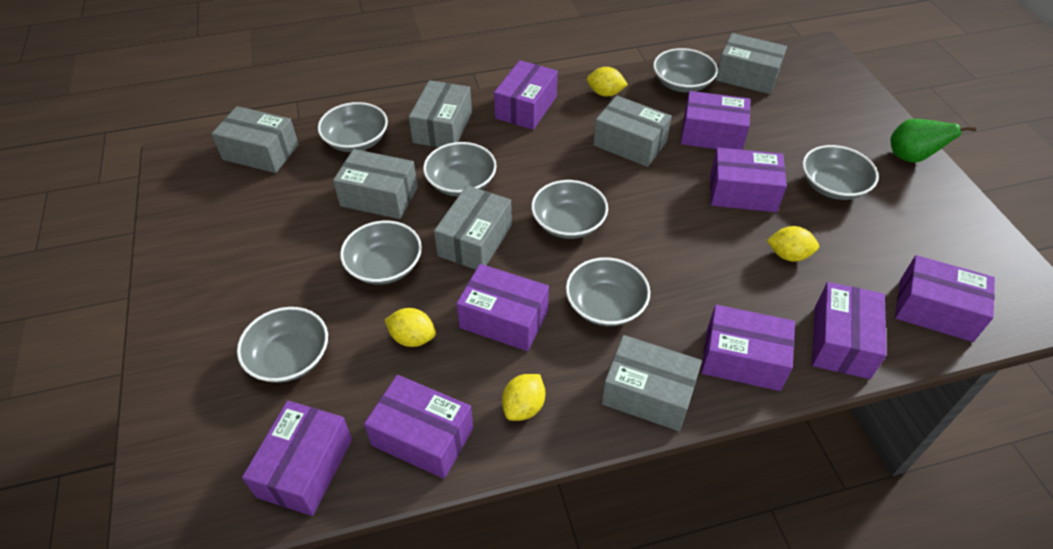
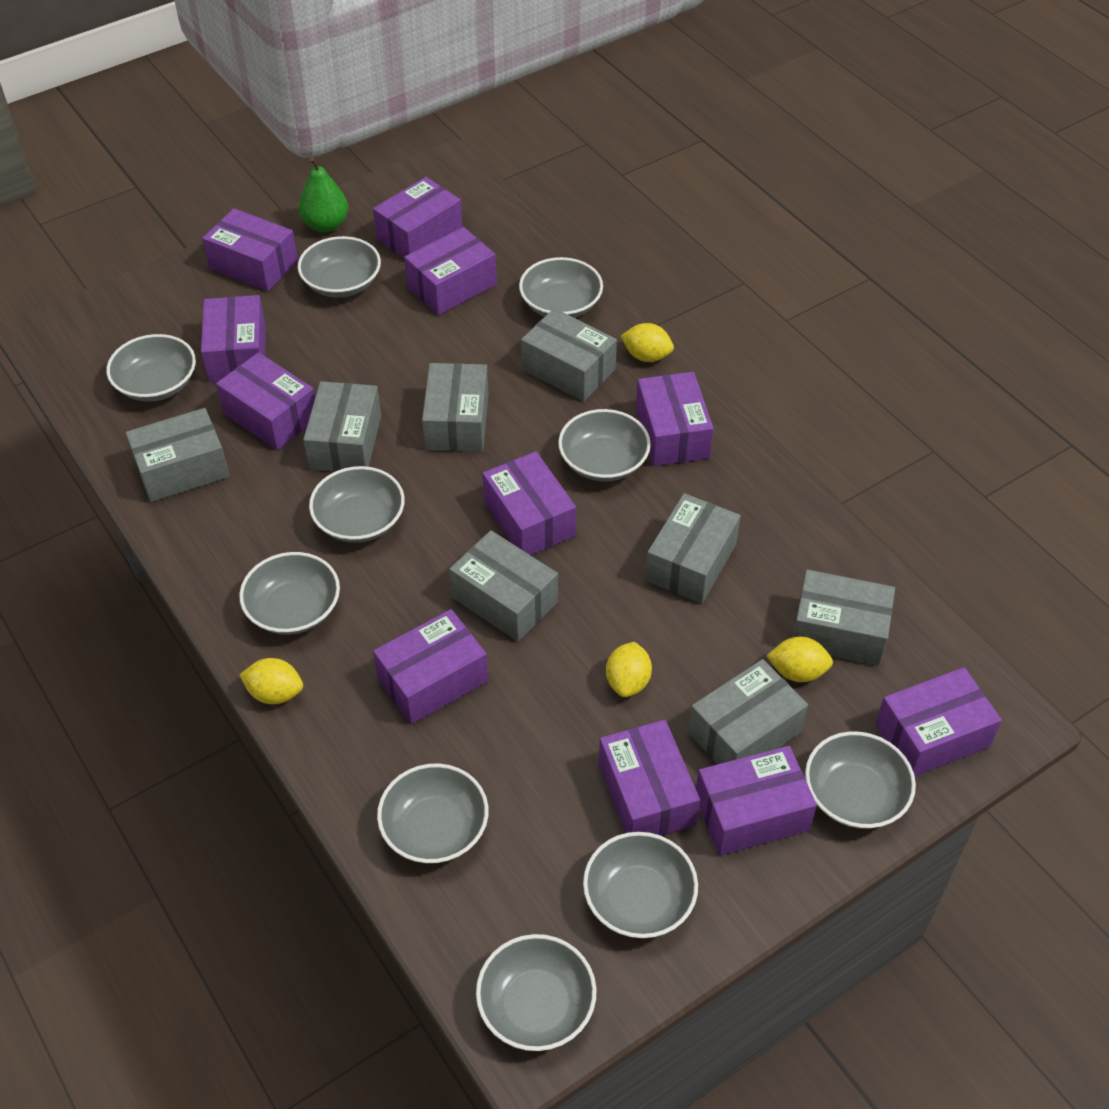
grey bowl: 8 -> 10
grey box: 7 -> 8
purple box: 9 -> 11

